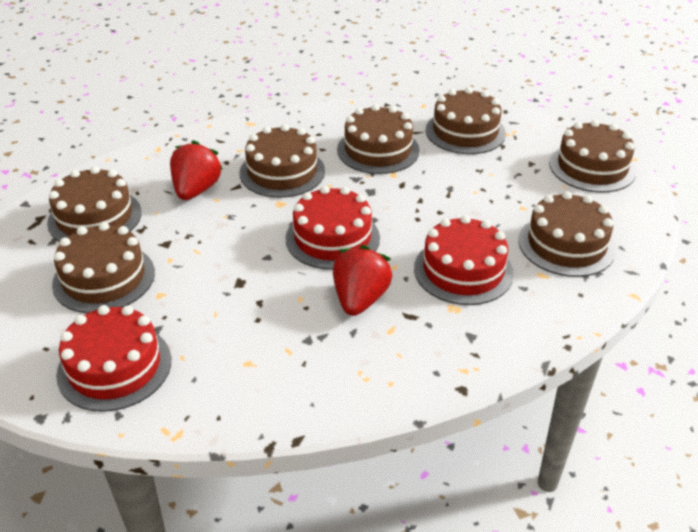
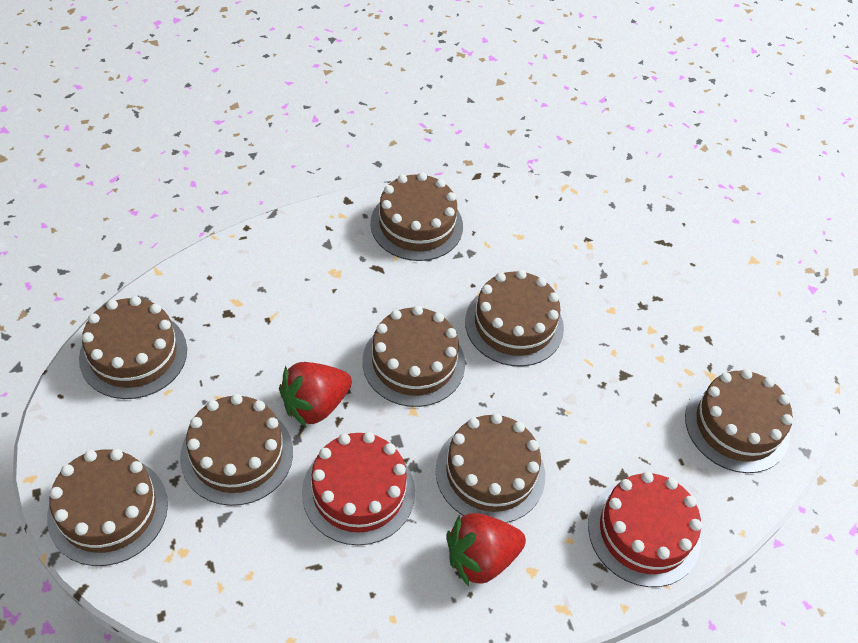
brown cake: 7 -> 8
red cake: 3 -> 2

